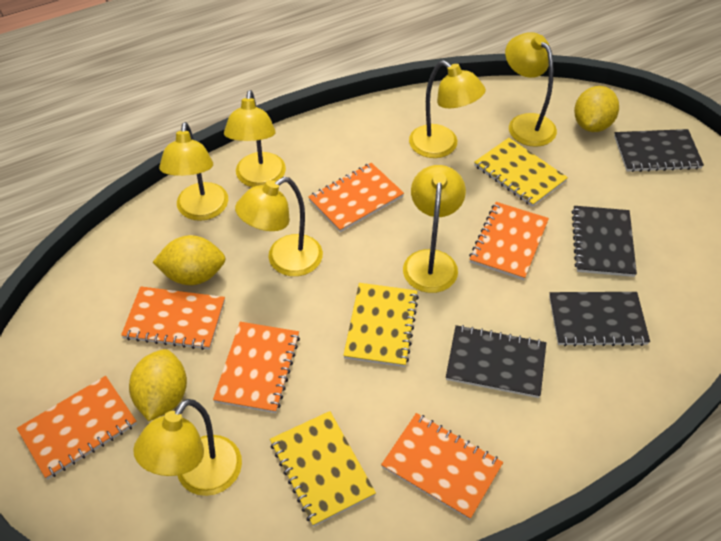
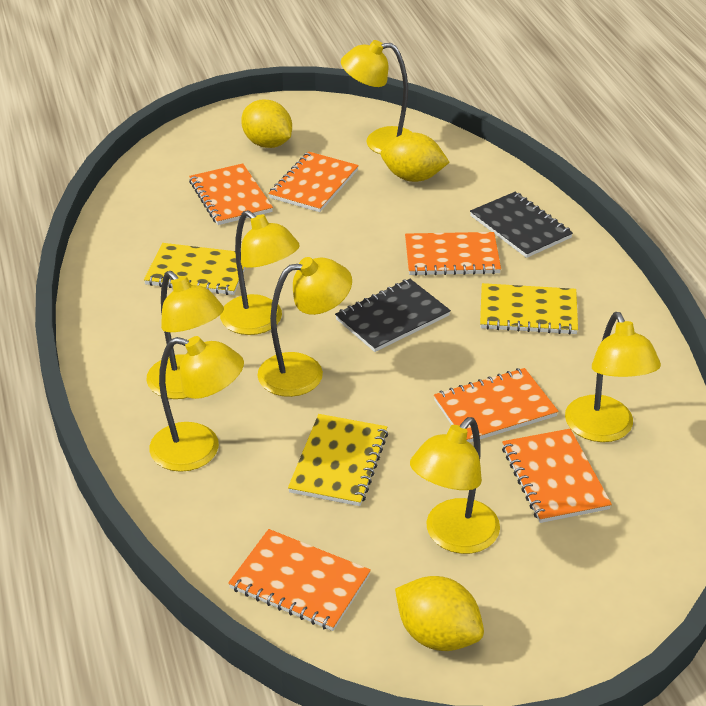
black notebook: 4 -> 2

